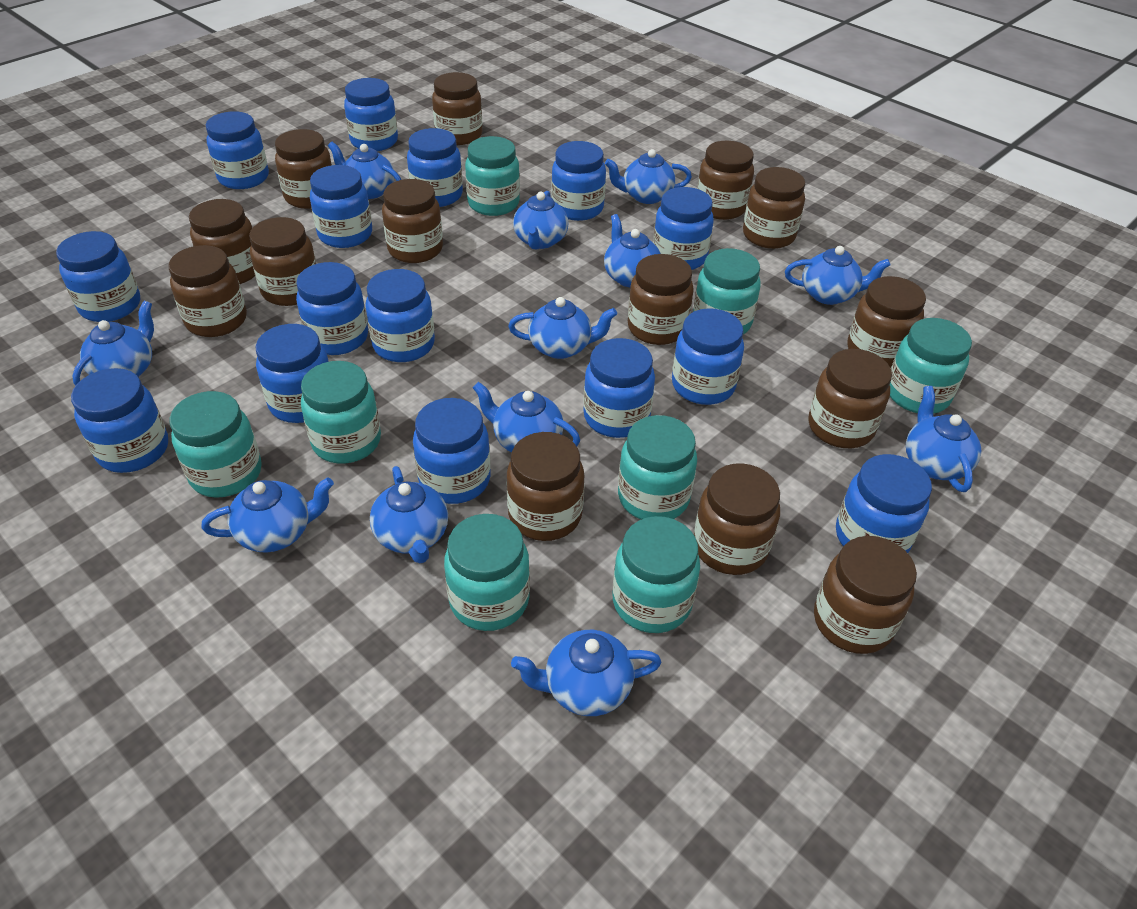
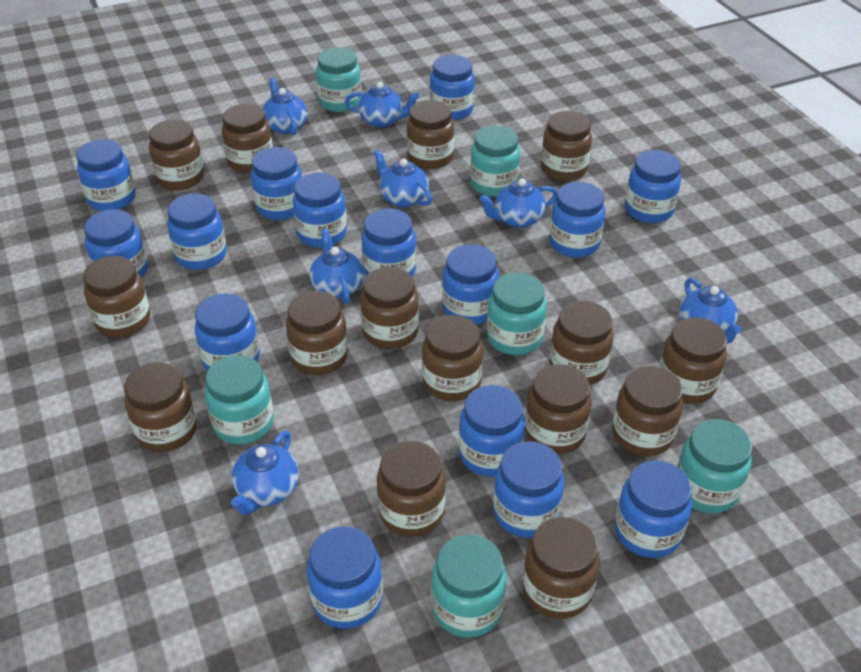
blue teapot: 12 -> 7
brown jar: 14 -> 15
turquoise jar: 8 -> 6

